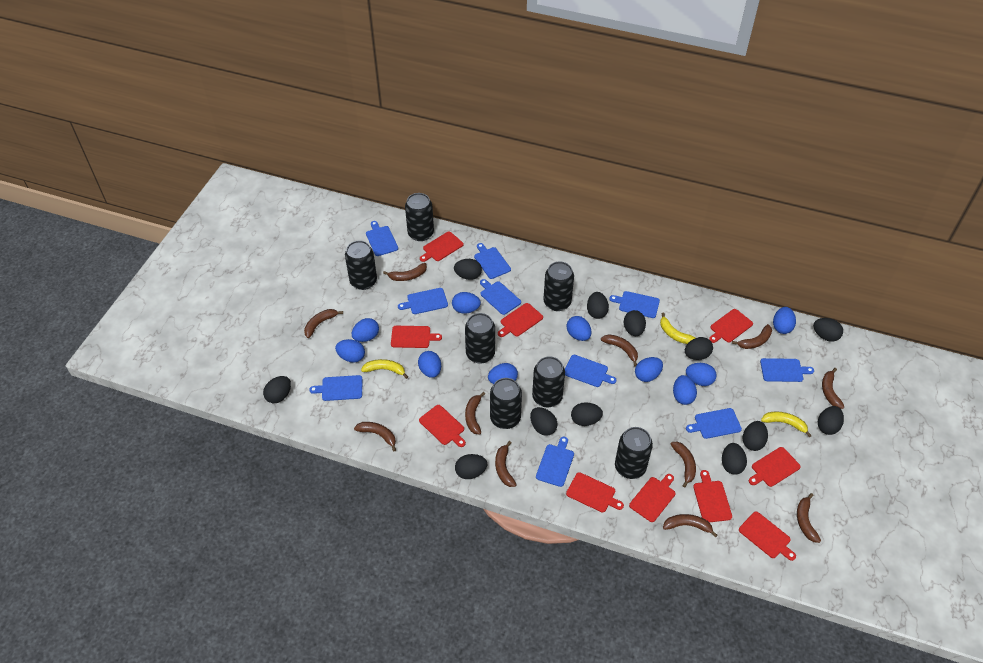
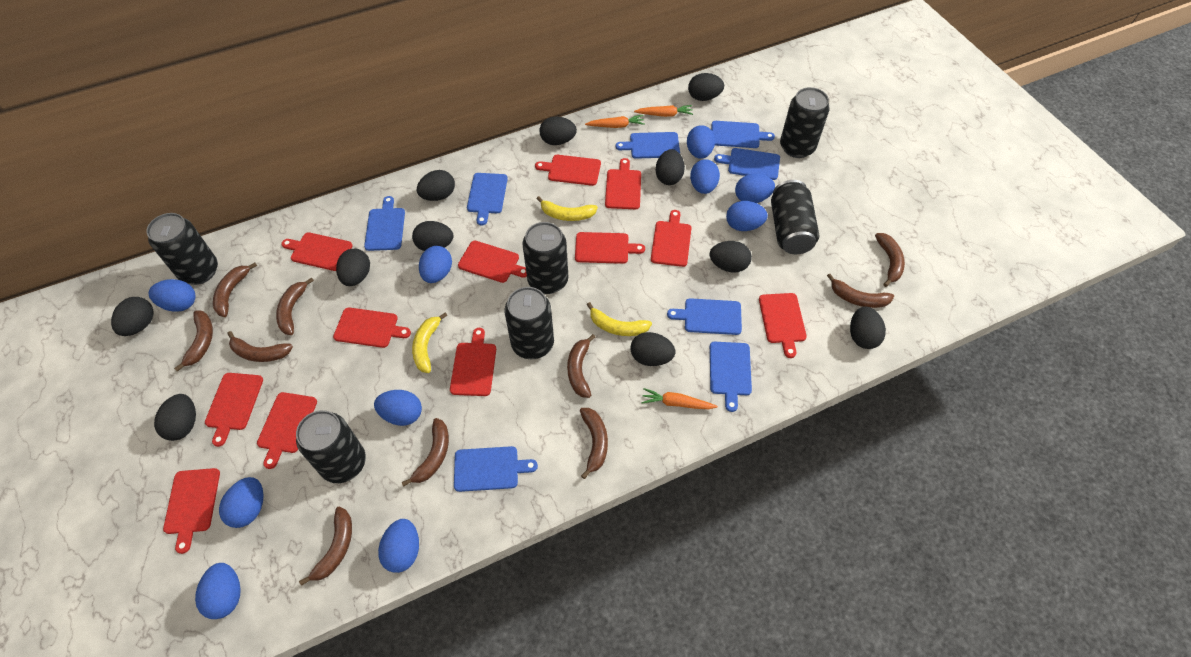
black can: 7 -> 6
black egg: 12 -> 11
blue cutting board: 10 -> 8
brown banana: 11 -> 10
orange carrot: 0 -> 3
red cutting board: 10 -> 12

